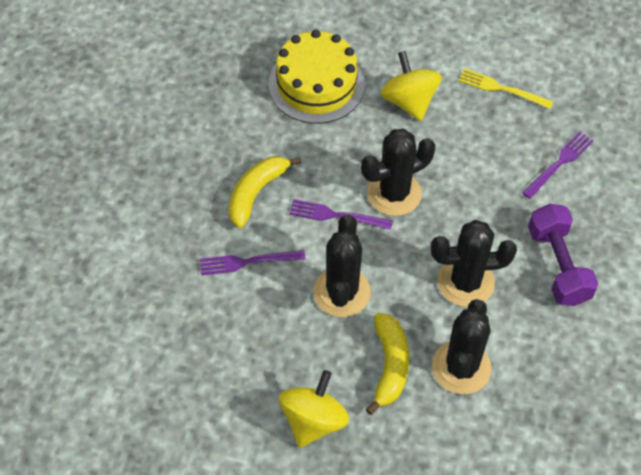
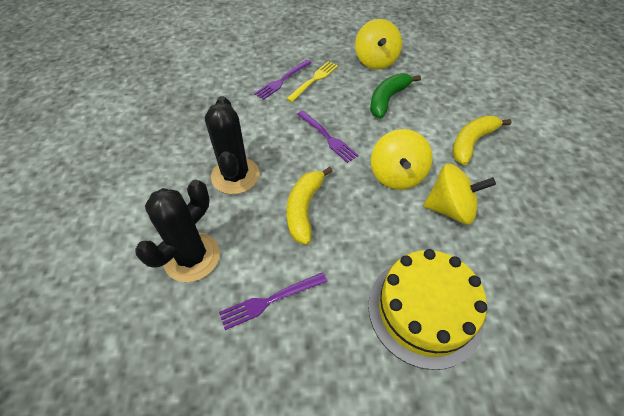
black cactus: 4 -> 2
green banana: 0 -> 1
purple dumbbell: 1 -> 0
yellow spinning top: 2 -> 3

